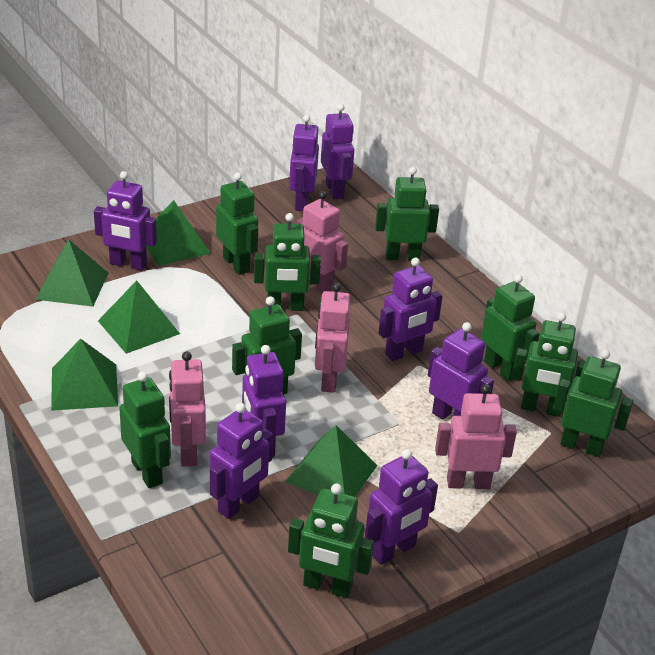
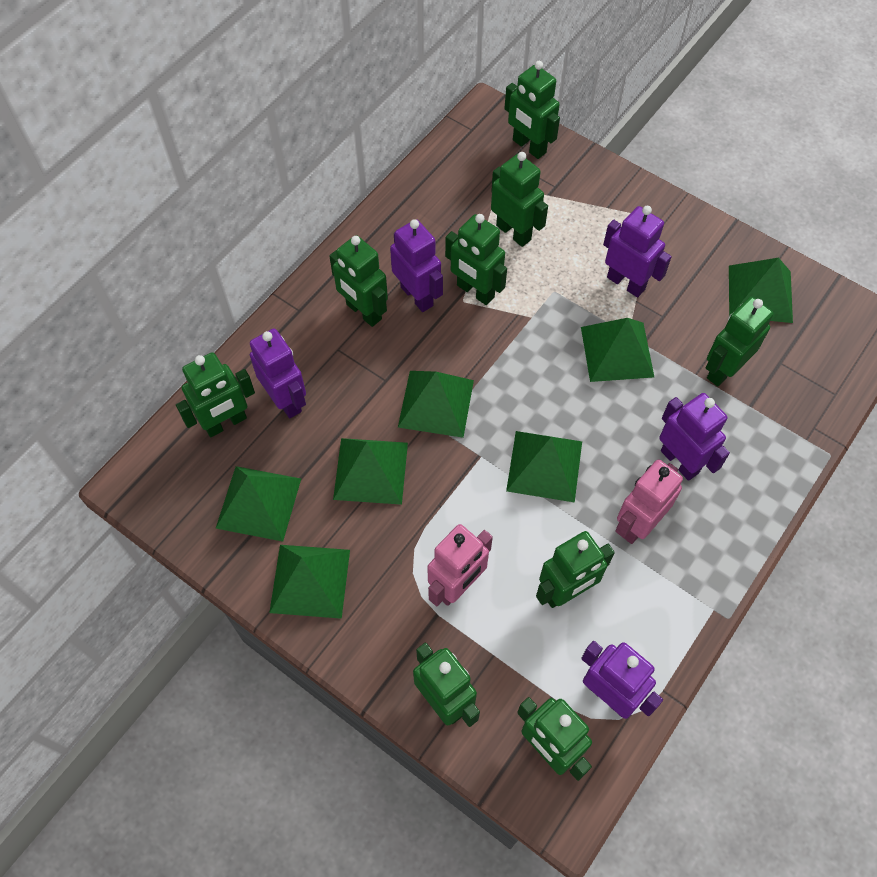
green pyramid: 5 -> 7
pink robot: 4 -> 2
purple robot: 8 -> 5

